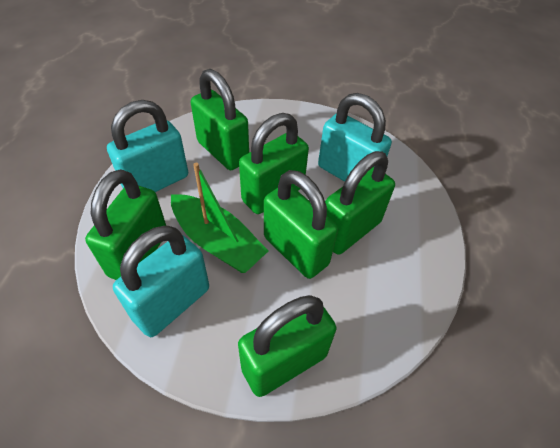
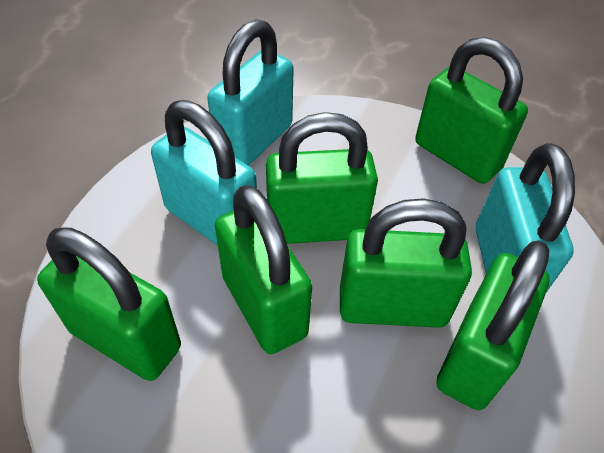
green boat: 1 -> 0

